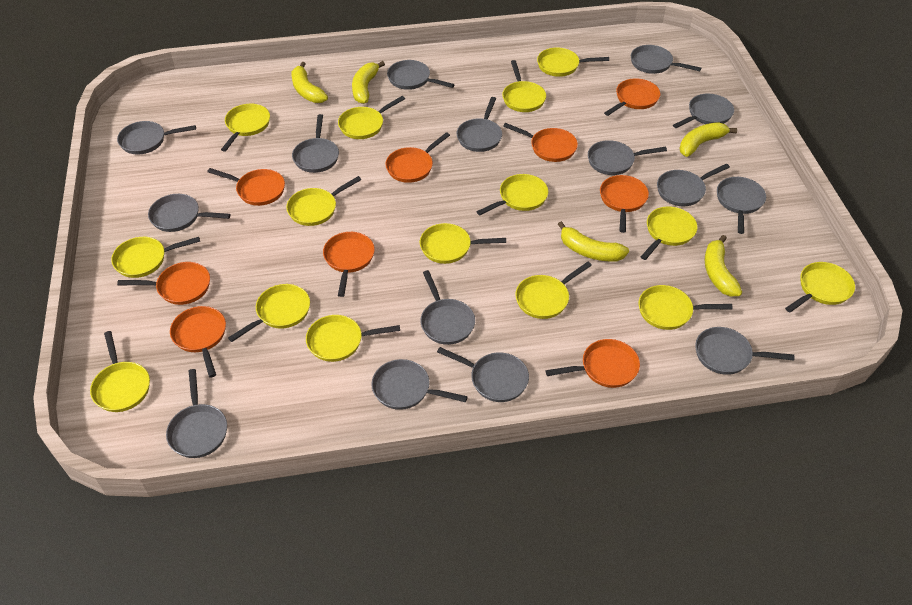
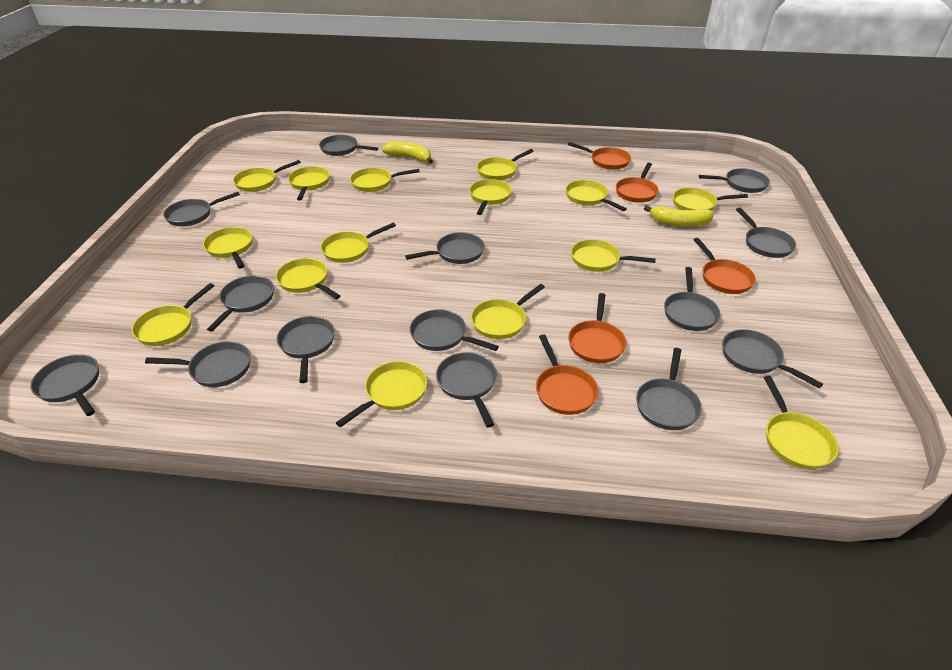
grey pan: 15 -> 14
orange pan: 9 -> 5
yellow banana: 5 -> 2

